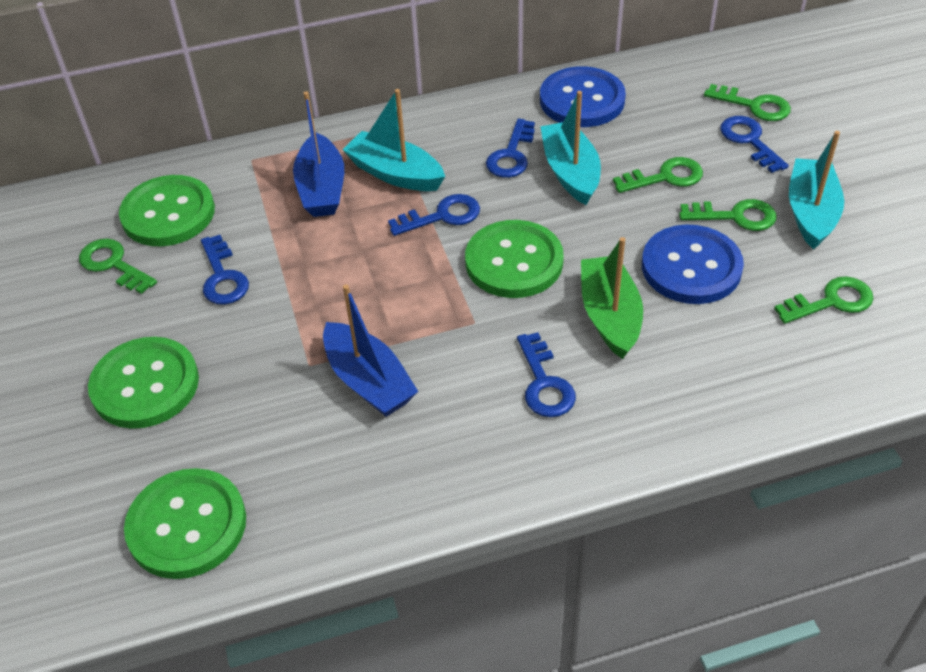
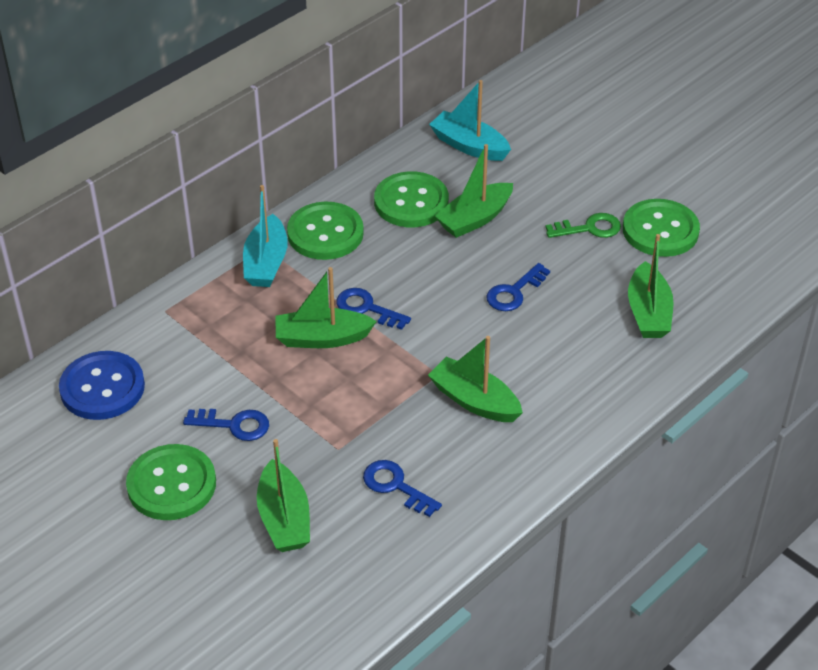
blue boat: 2 -> 0
blue button: 2 -> 1
blue key: 5 -> 4
green boat: 1 -> 5
green key: 5 -> 1
turquoise boat: 3 -> 2

